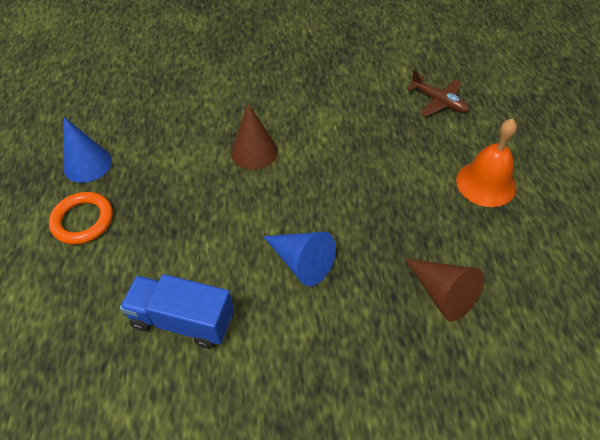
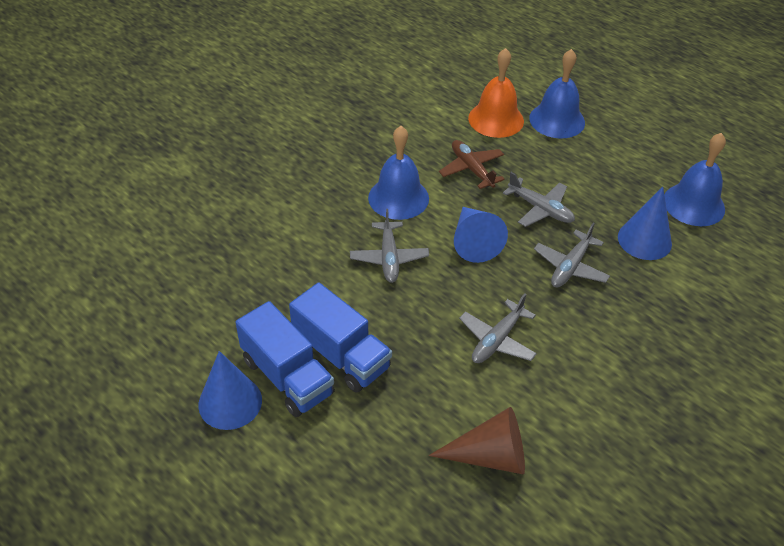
blue bell: 0 -> 3
blue cone: 2 -> 3
blue truck: 1 -> 2
brown cone: 2 -> 1
grey plane: 0 -> 4
orange ring: 1 -> 0

